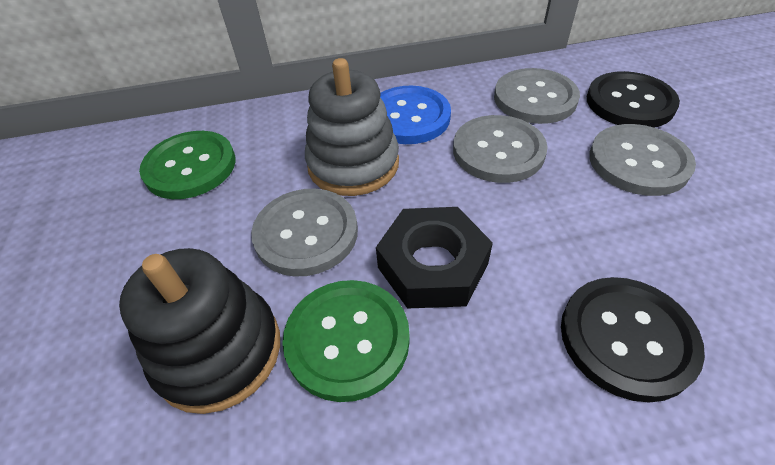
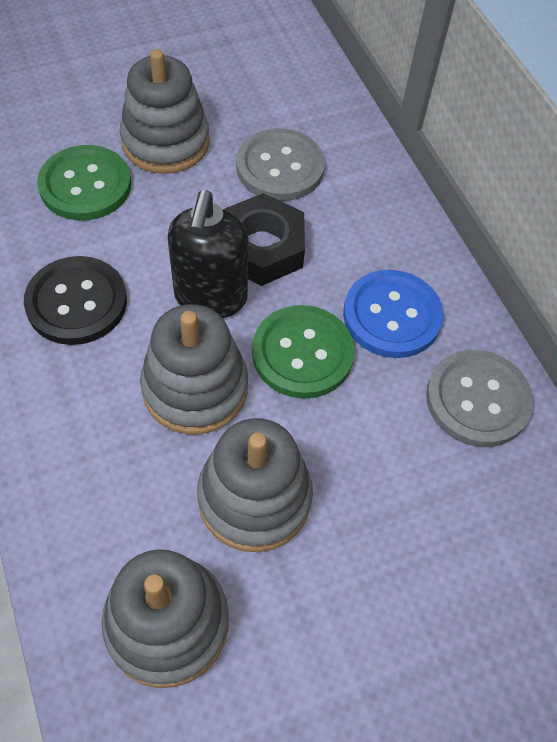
black button: 2 -> 1
black soap dispenser: 0 -> 1
black stacking toy: 1 -> 0
grey button: 4 -> 2
grey stacking toy: 1 -> 4

